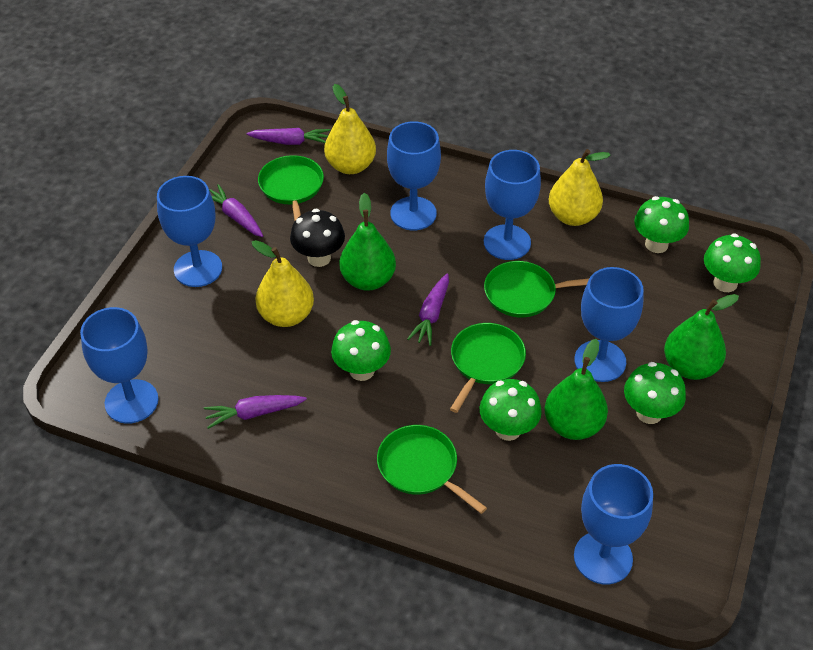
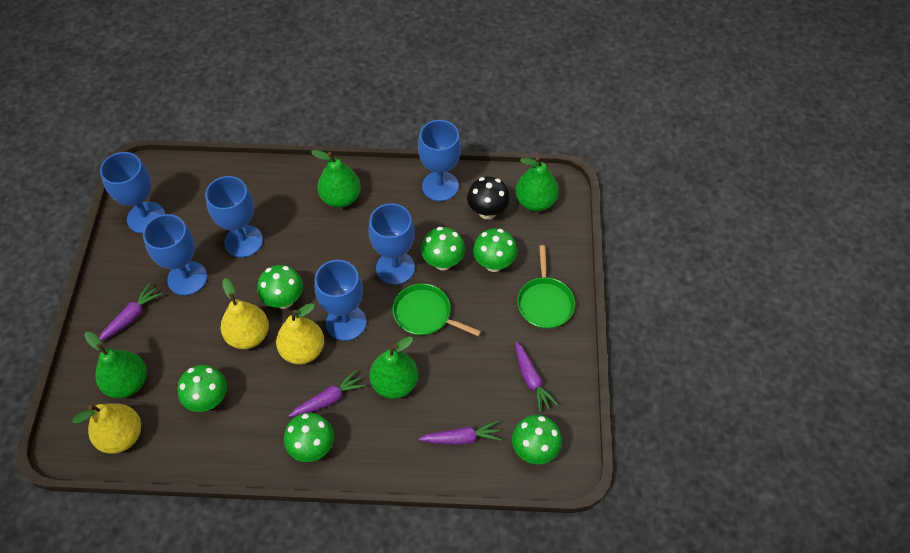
green mushroom: 5 -> 6
green pan: 4 -> 2
green pear: 3 -> 4

